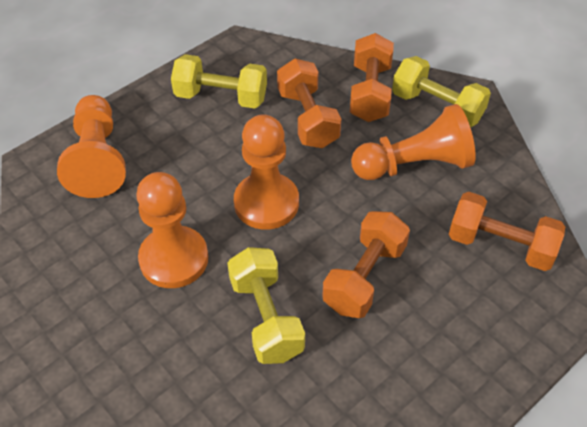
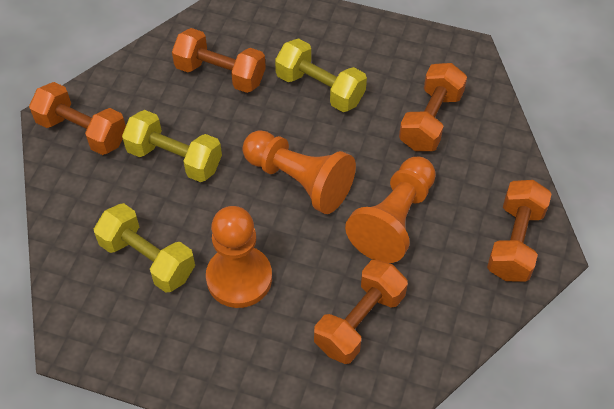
orange dumbbell: 4 -> 5
orange pawn: 4 -> 3

